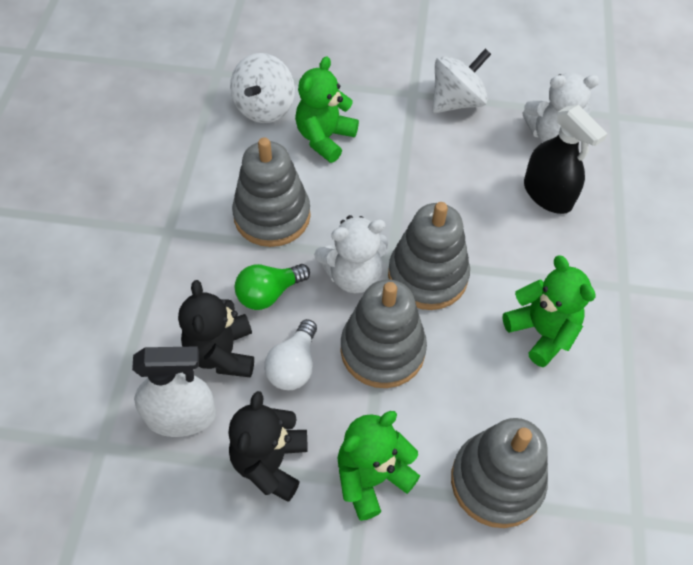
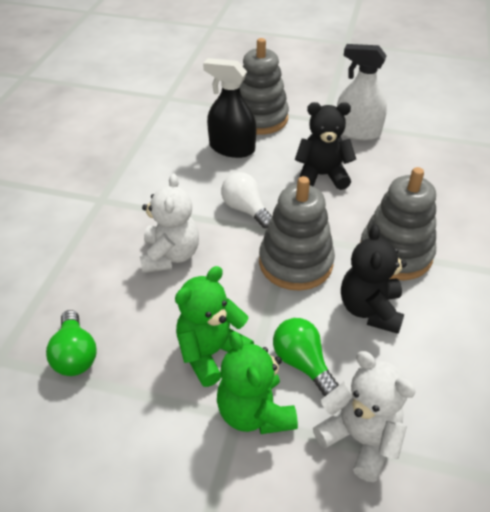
green light bulb: 1 -> 2
green teddy bear: 3 -> 2
grey stacking toy: 4 -> 3
white spinning top: 2 -> 0

